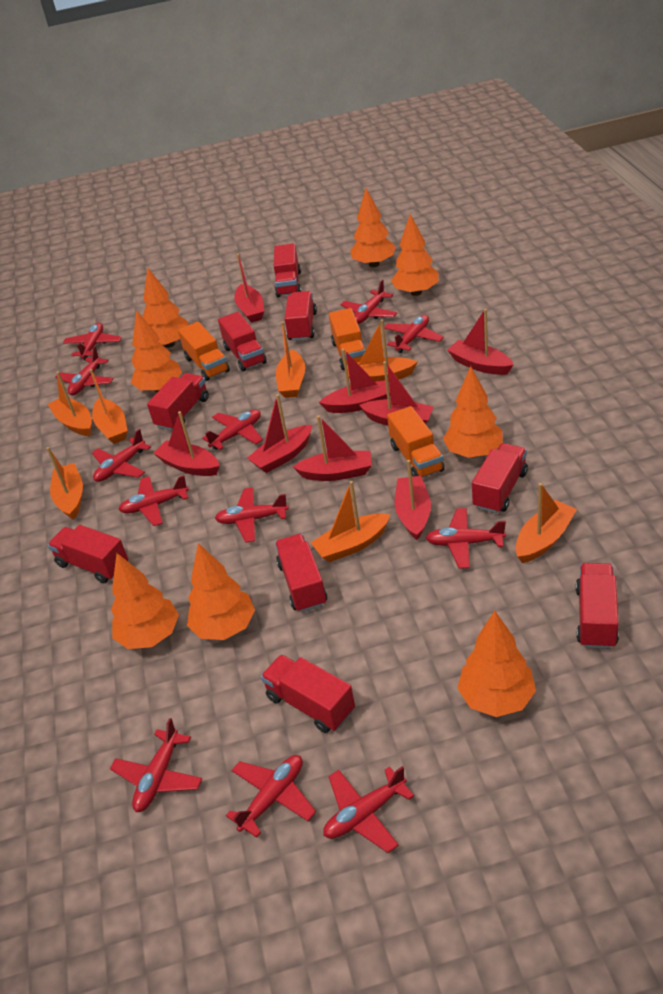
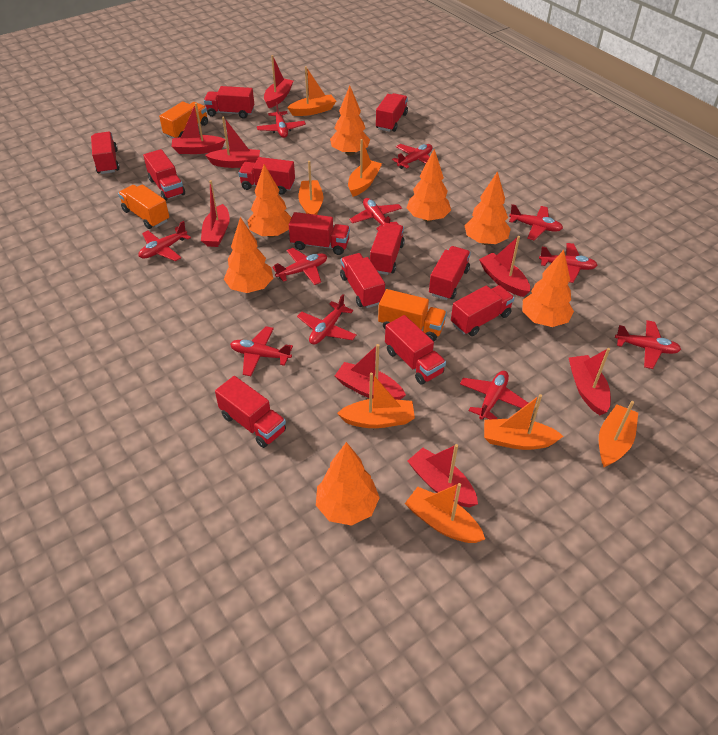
orange tree: 8 -> 7
red plane: 12 -> 11
red truck: 9 -> 12

